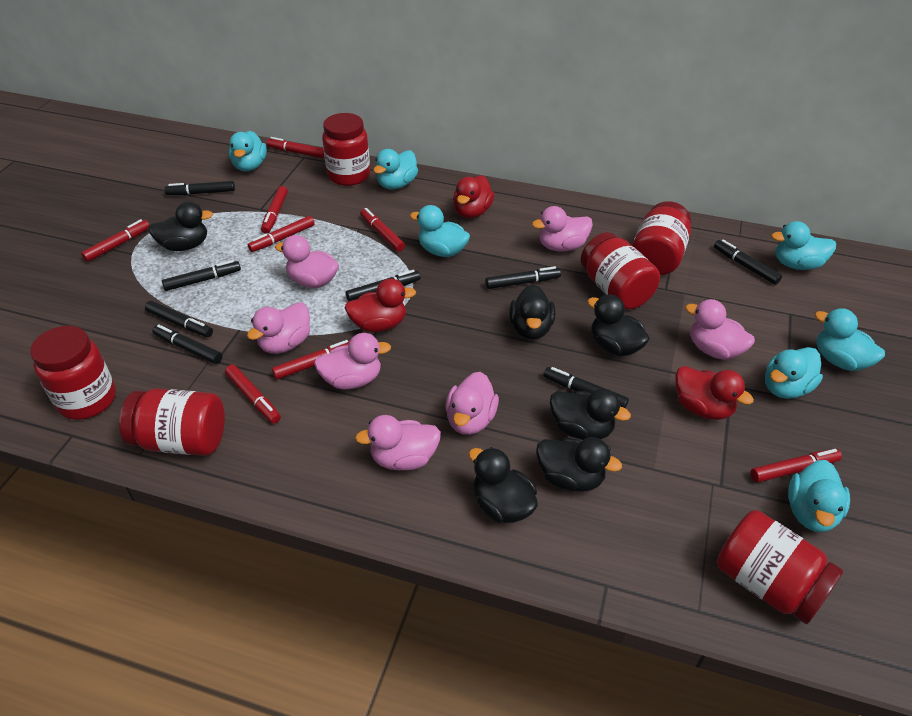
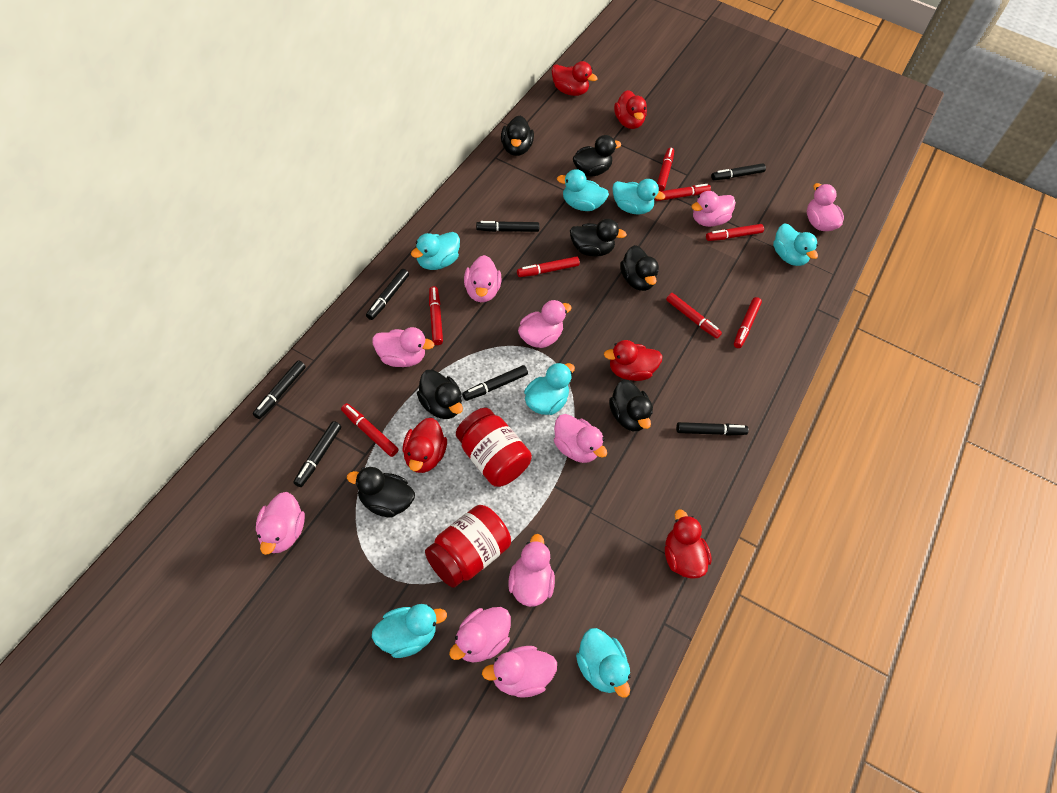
black duck: 6 -> 7
black marker: 8 -> 7
pink duck: 7 -> 10
red duck: 3 -> 5
red jar: 6 -> 2

